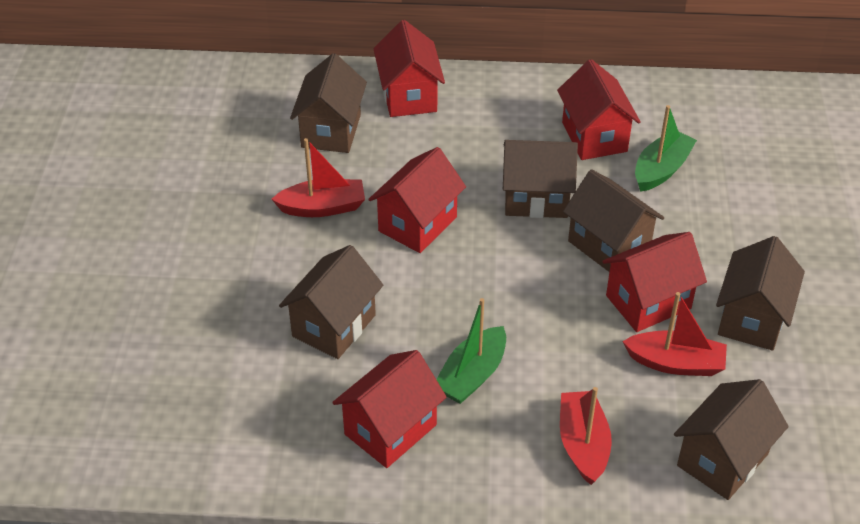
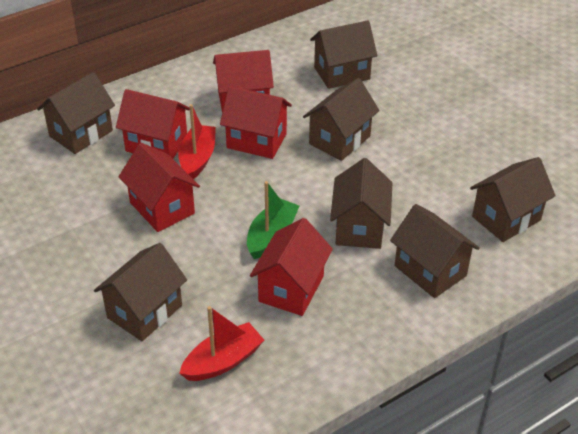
brown house: 6 -> 7
green boat: 2 -> 1
red boat: 3 -> 2

